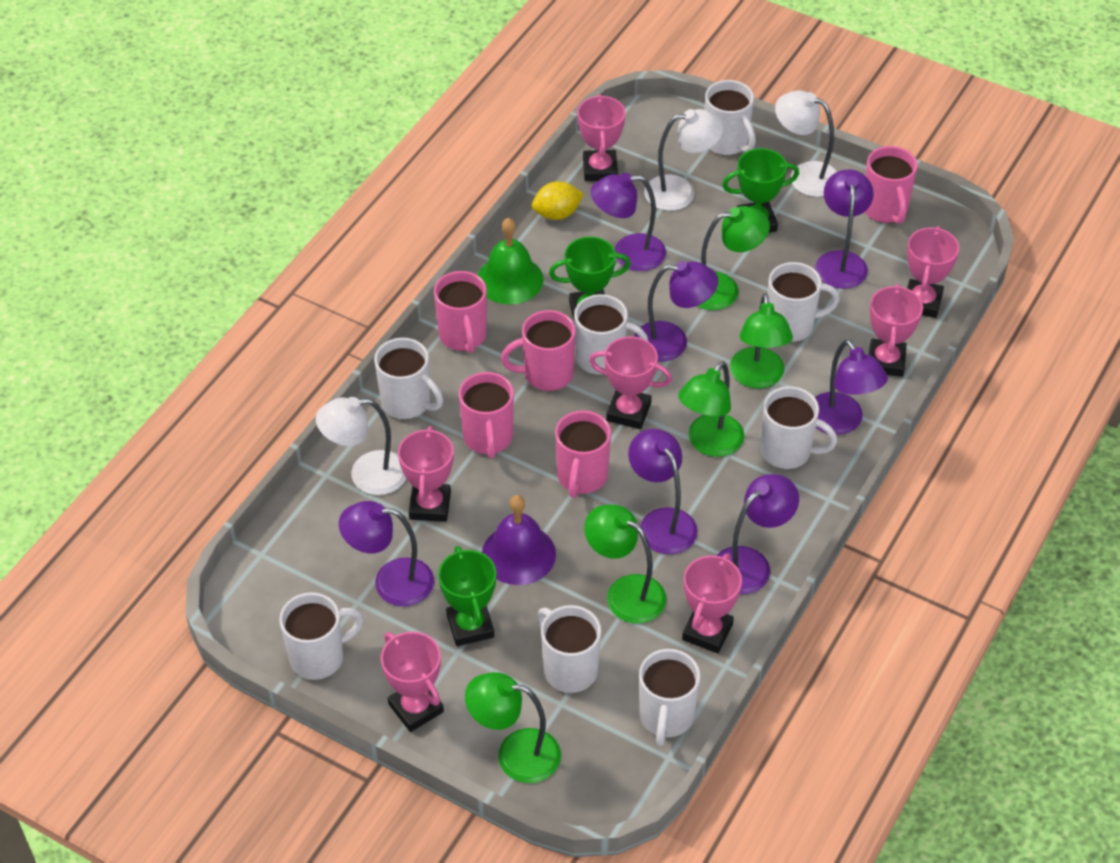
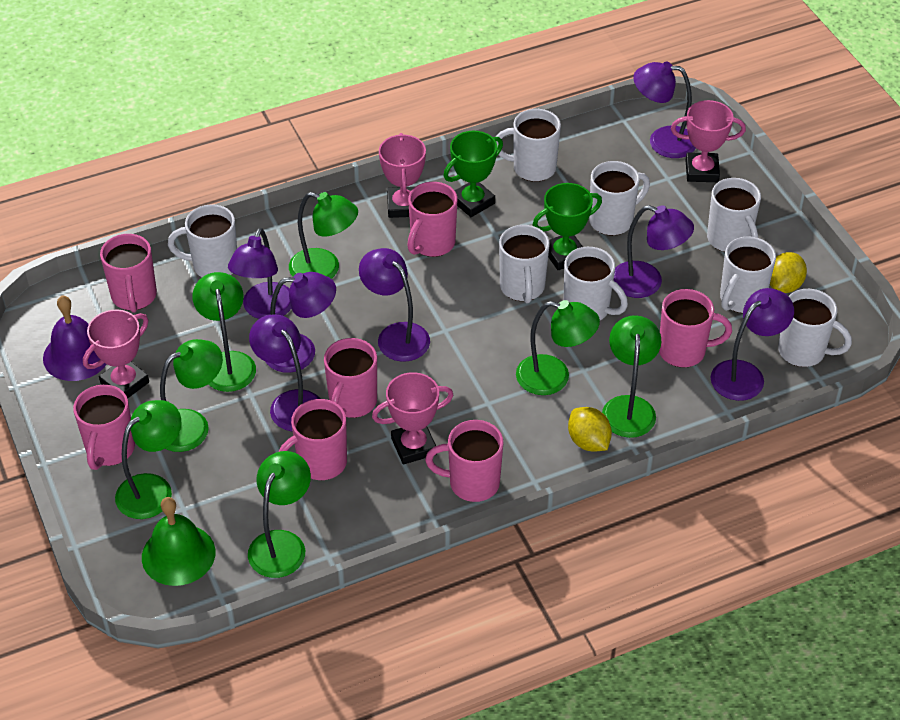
green lamp: 5 -> 7
green trophy: 3 -> 2
pink mug: 5 -> 7
pink trophy: 7 -> 4
white lamp: 3 -> 0
yellow lemon: 1 -> 2

